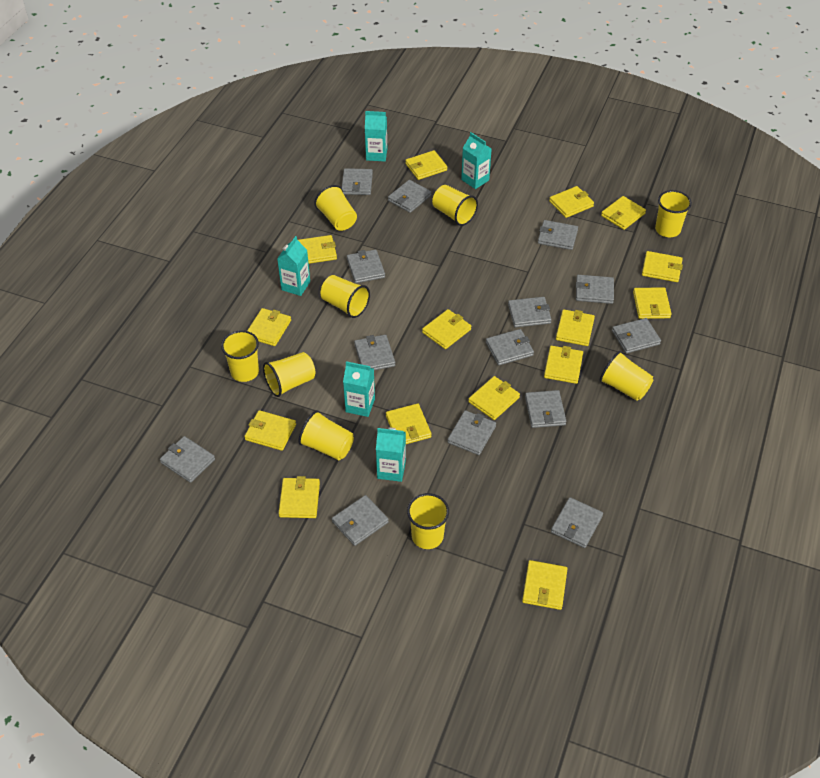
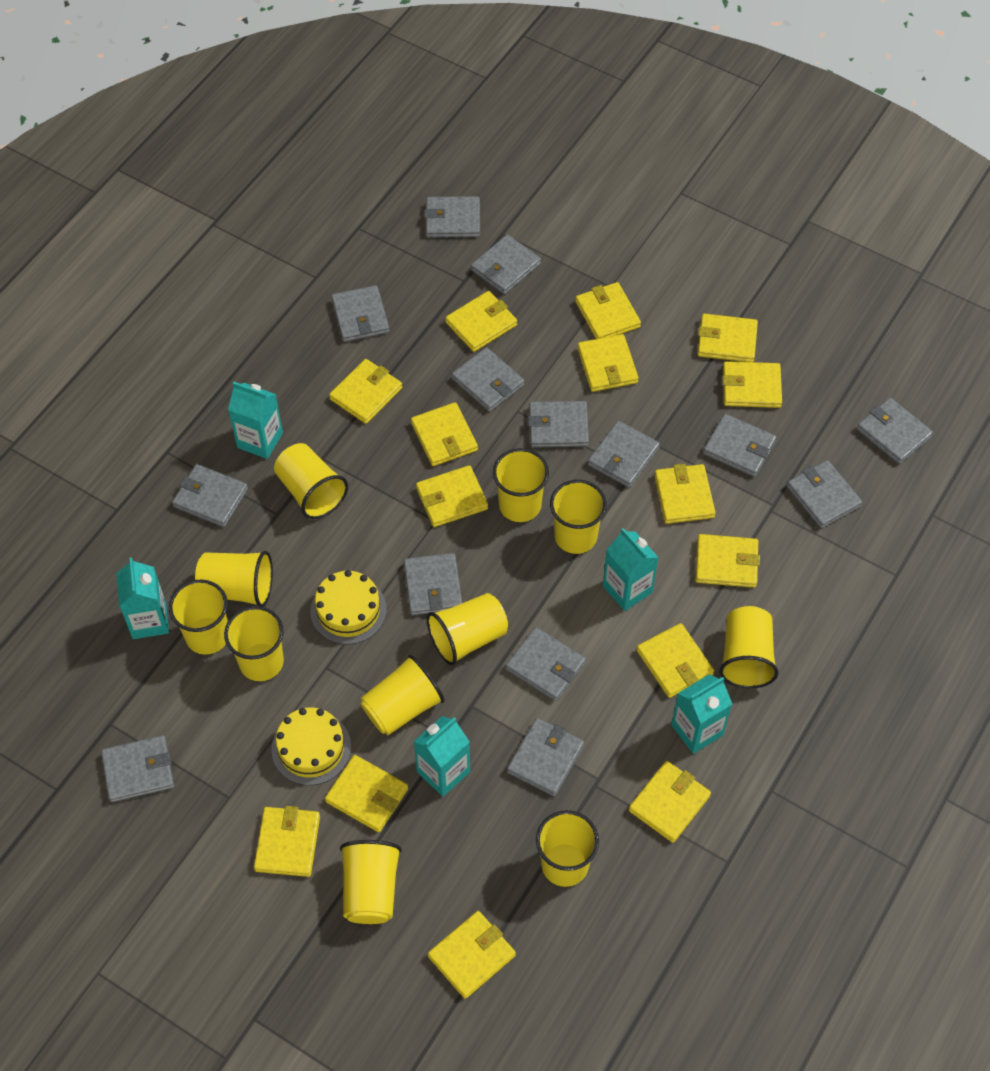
yellow cake: 0 -> 2
yellow cup: 9 -> 11

